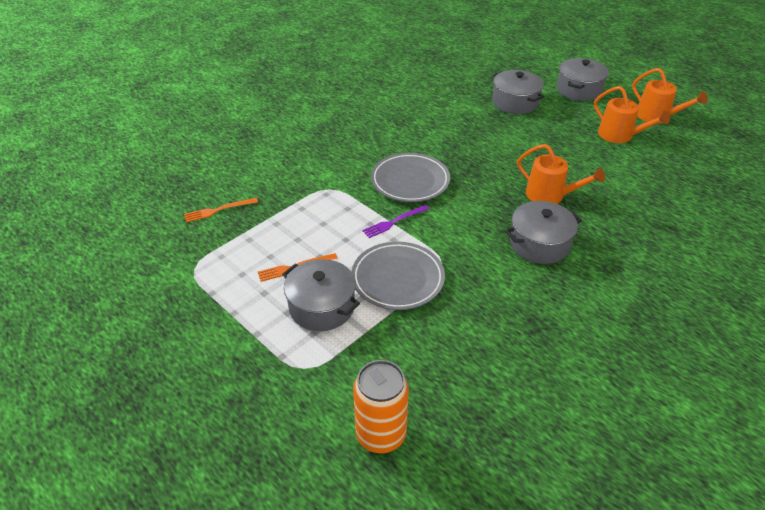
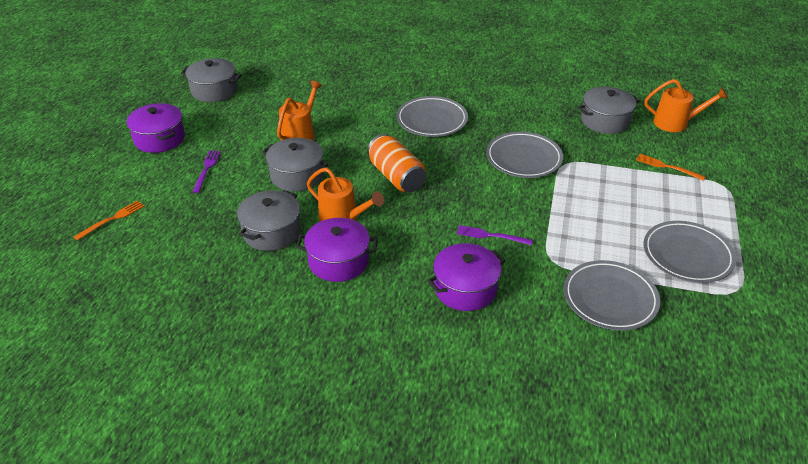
grey plate: 2 -> 4
purple fork: 1 -> 2
purple pot: 0 -> 3

